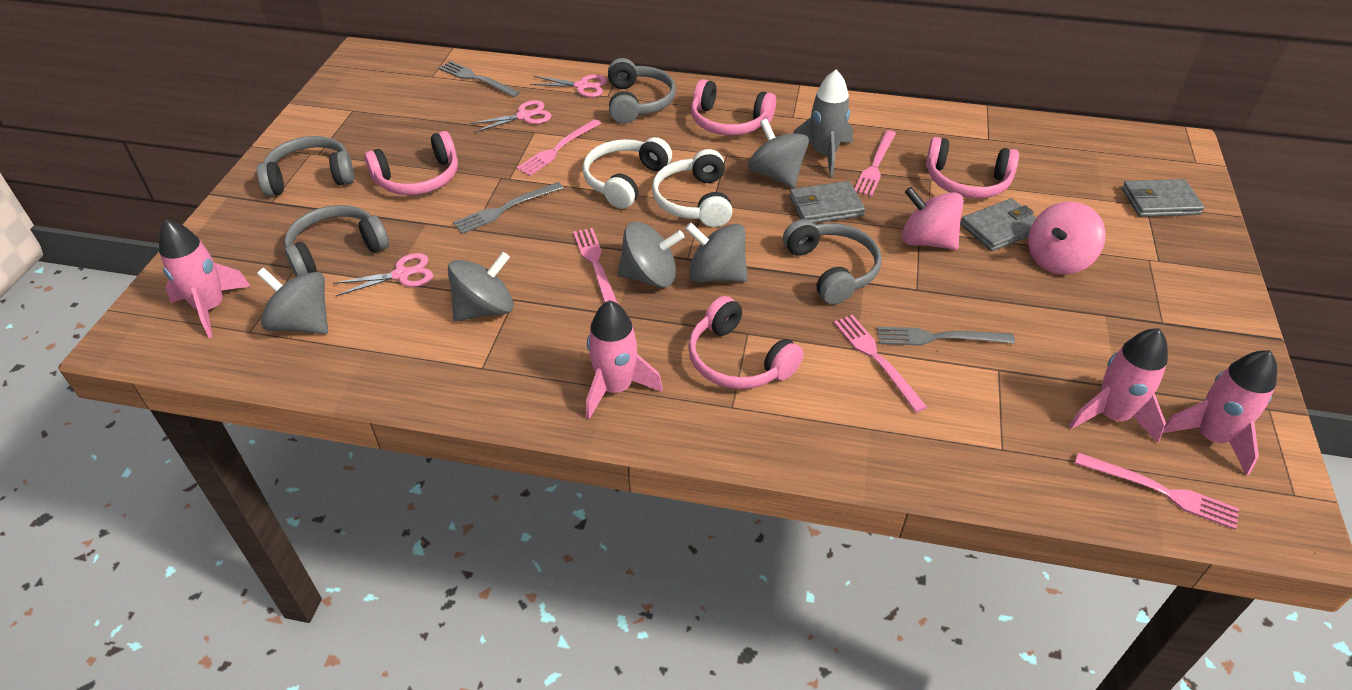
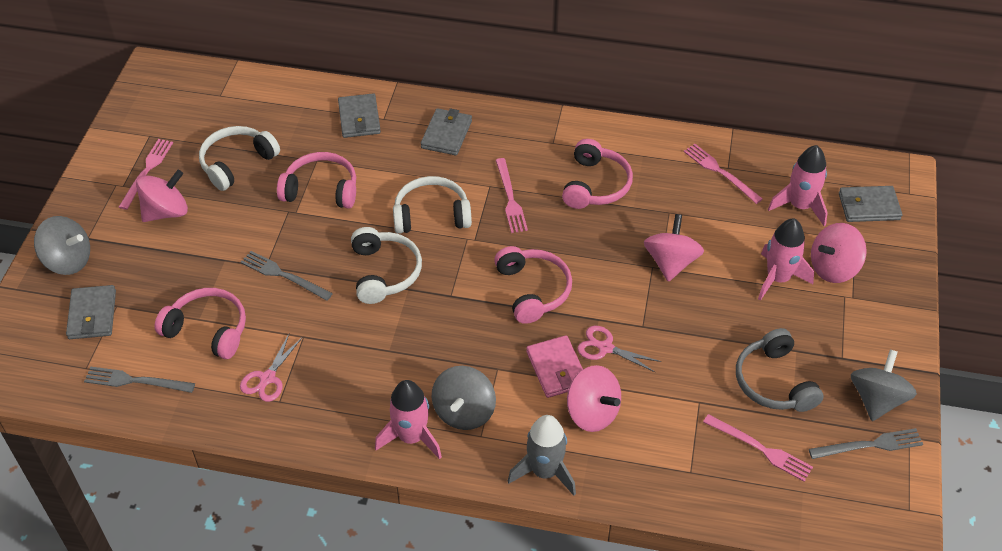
grey headphones: 4 -> 1
grey spinning top: 5 -> 3
grey wallet: 3 -> 4
pink fork: 5 -> 4
pink rocket: 4 -> 3
pink scissors: 3 -> 2
pink spinning top: 2 -> 4
pink wallet: 0 -> 1
white headphones: 2 -> 3

